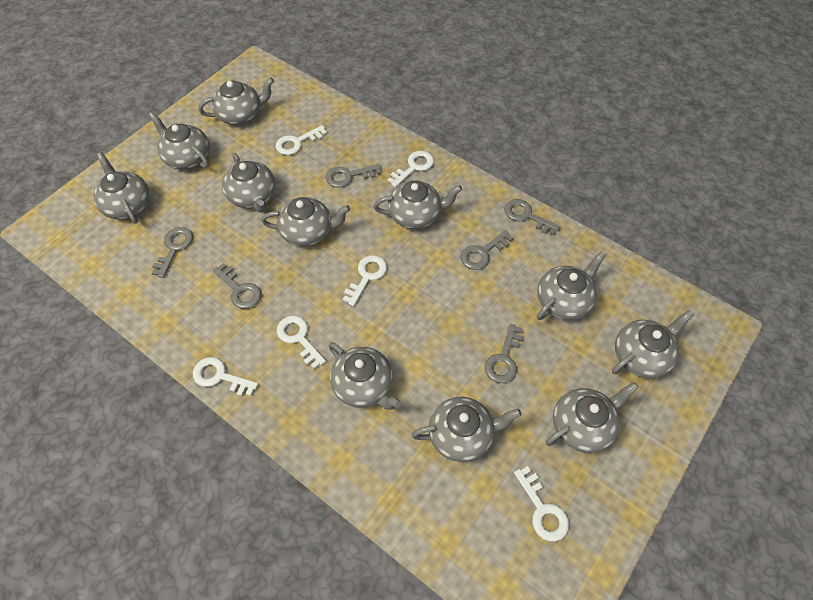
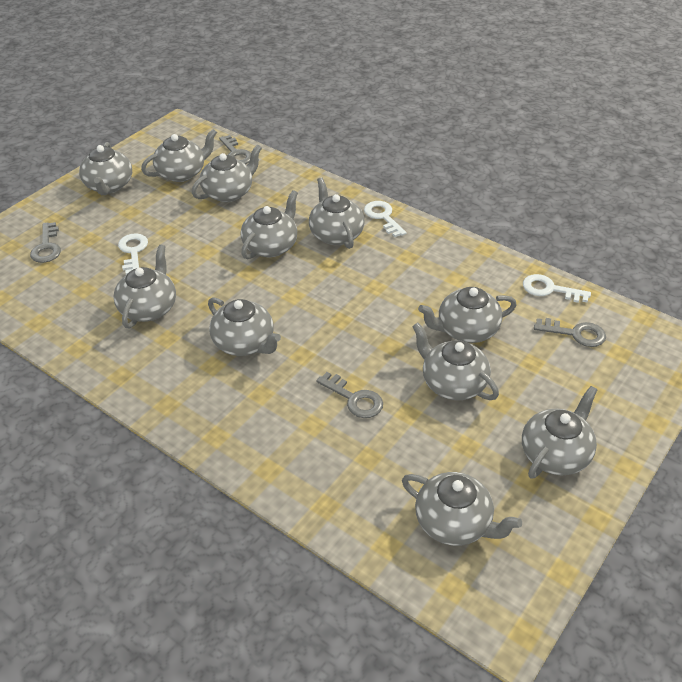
grey key: 6 -> 4
white key: 6 -> 3

